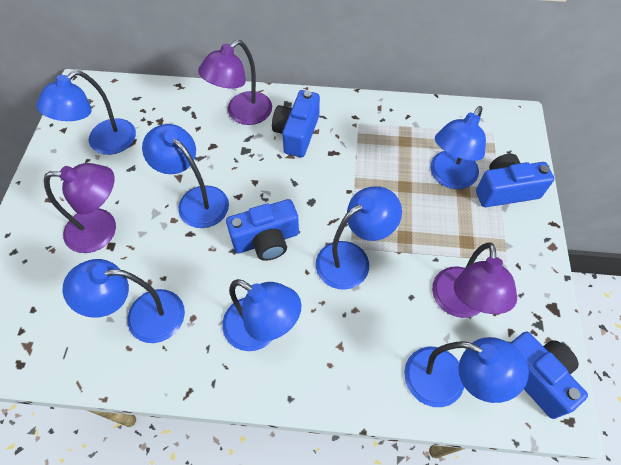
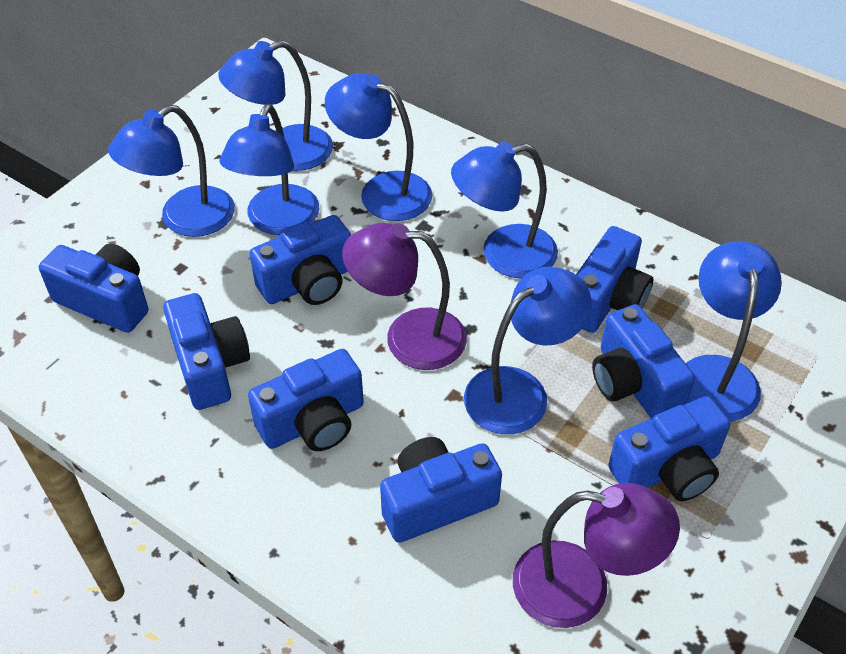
blue camera: 4 -> 8
purple lamp: 3 -> 2

